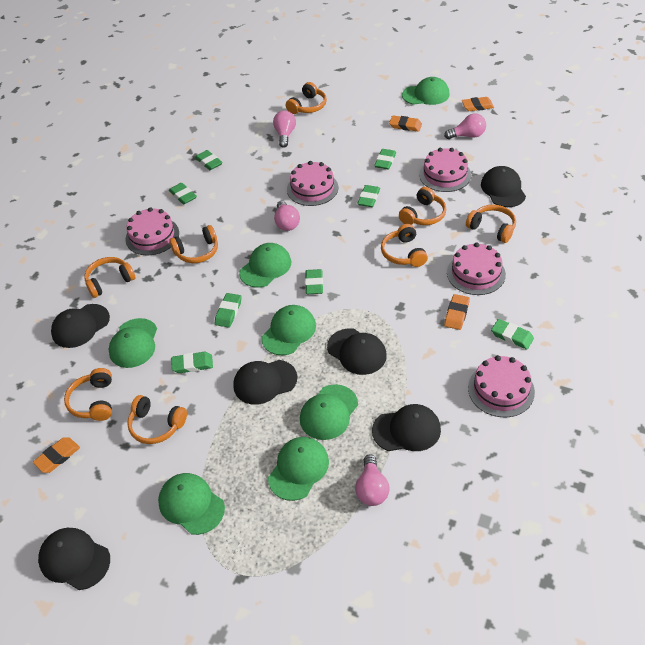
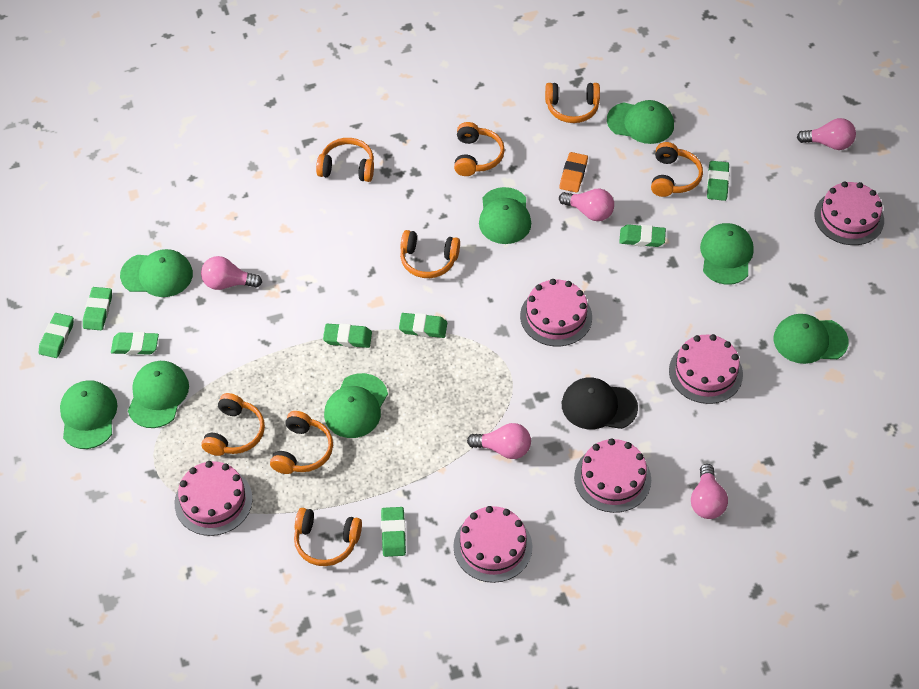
black cap: 6 -> 1
green cap: 7 -> 8
orange eraser: 4 -> 1
pink cake: 5 -> 6
pink light bulb: 4 -> 5

